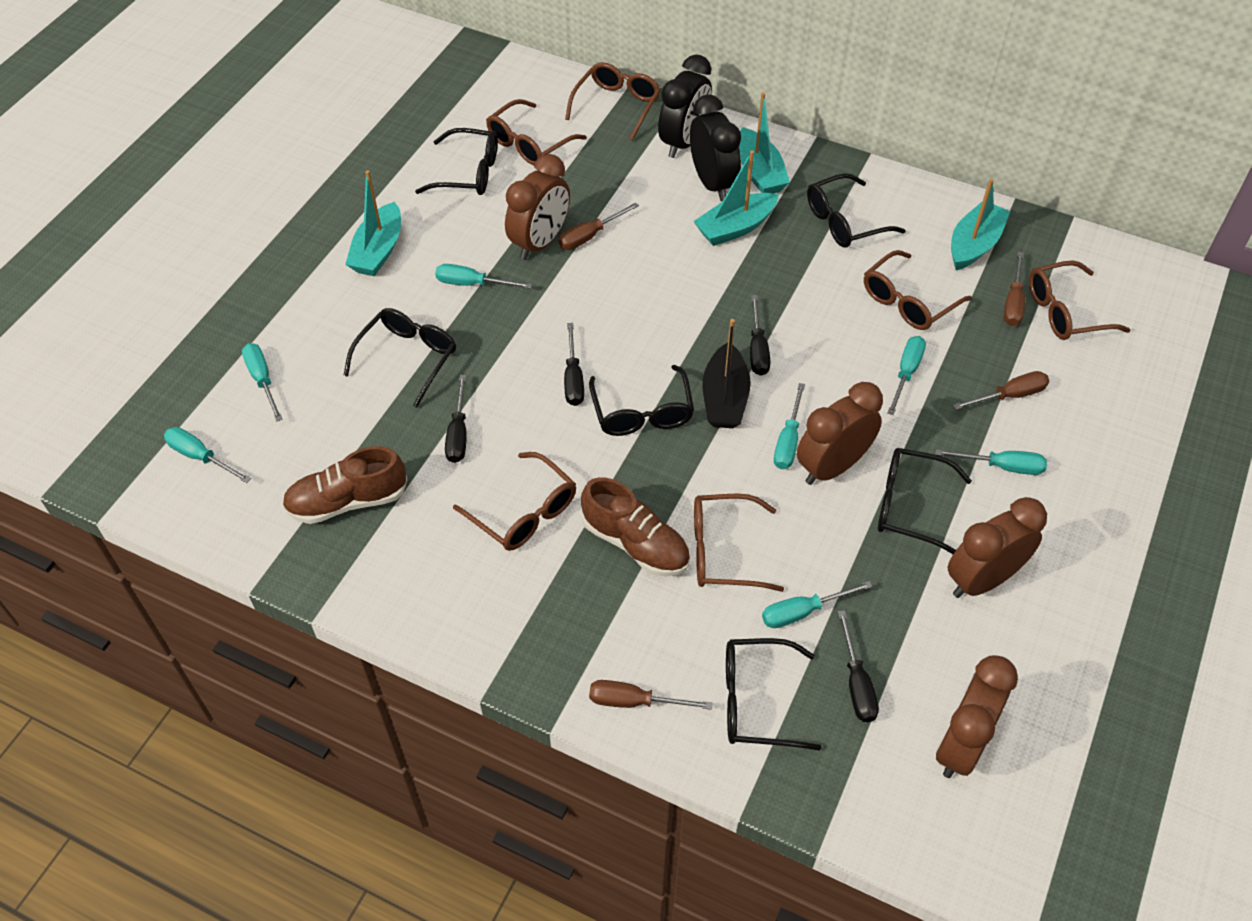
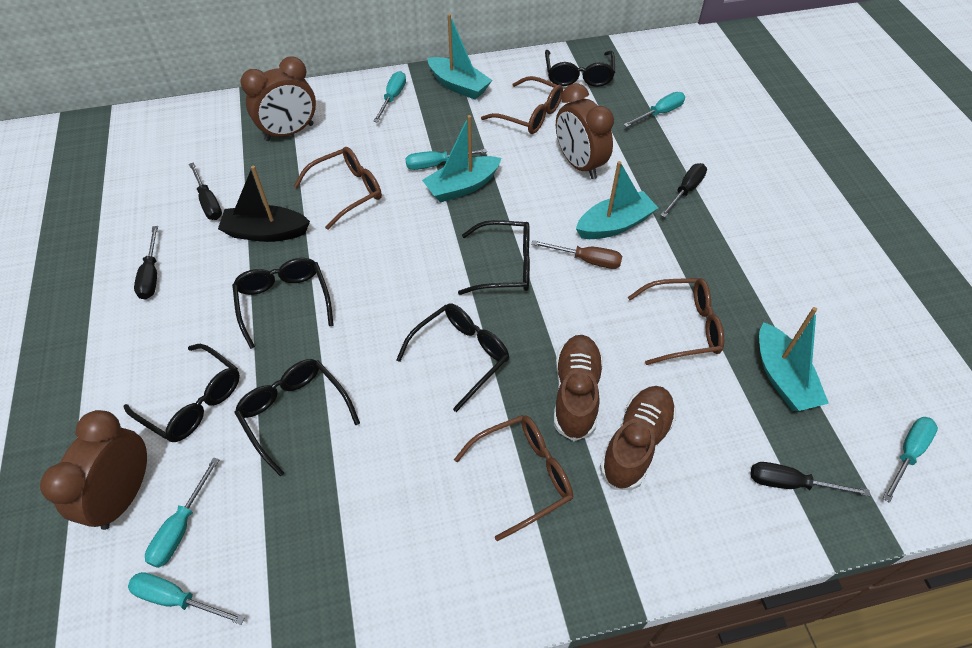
black clock: 2 -> 0
brown clock: 4 -> 3
brown glasses: 6 -> 4
brown screwdriver: 4 -> 1
turquoise screwdriver: 7 -> 6

